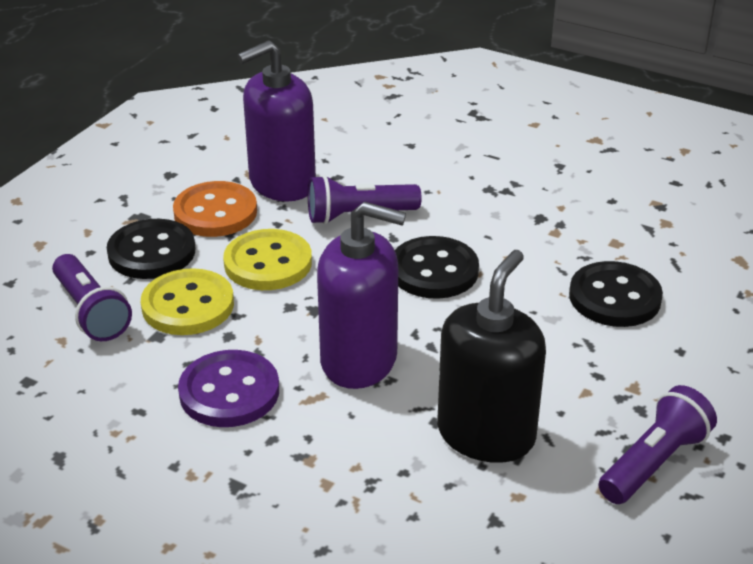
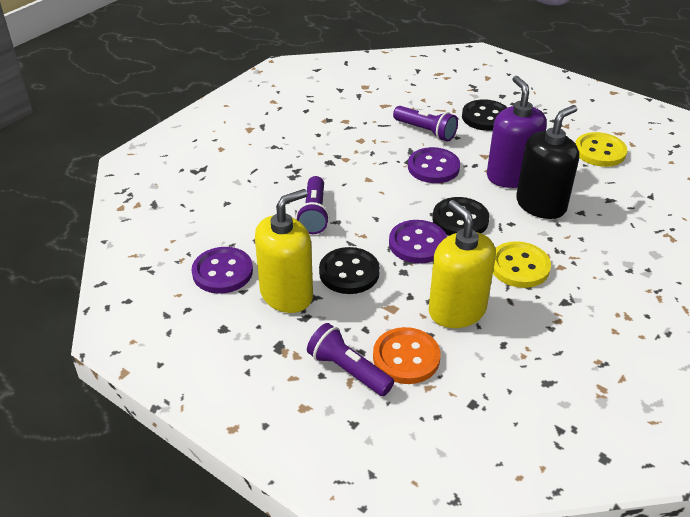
purple button: 1 -> 3
purple soap dispenser: 2 -> 1
yellow soap dispenser: 0 -> 2

